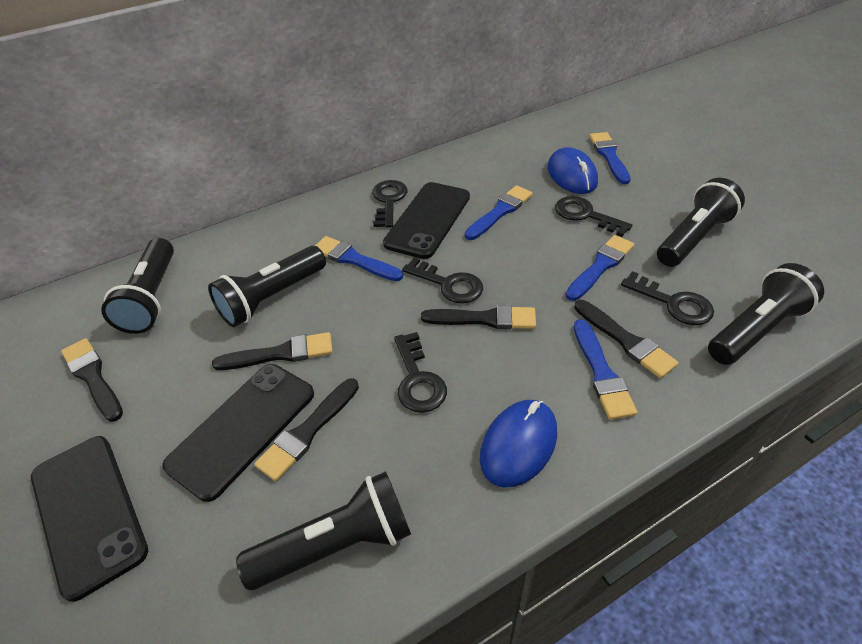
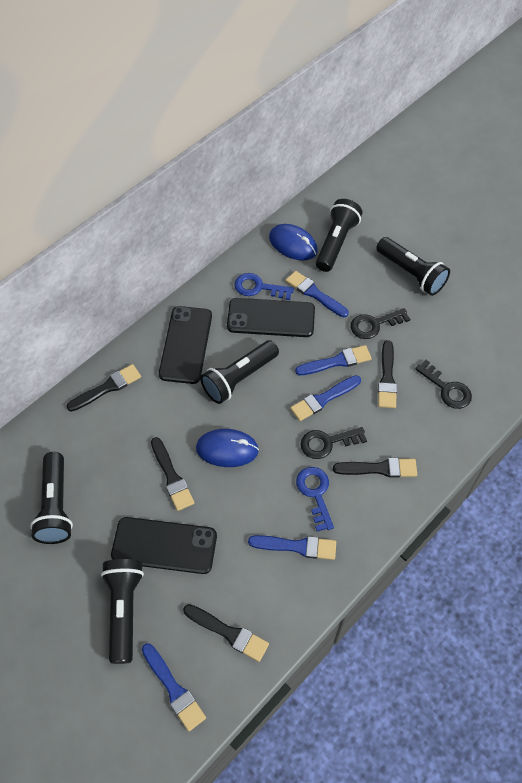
black key: 5 -> 3
blue key: 0 -> 2

